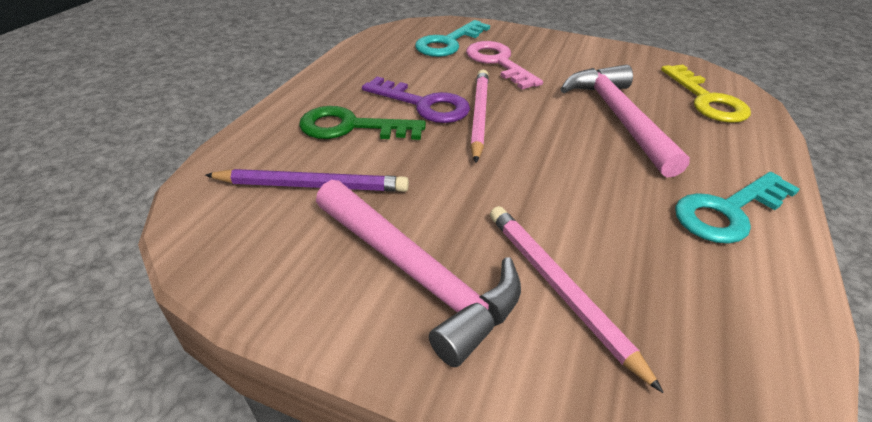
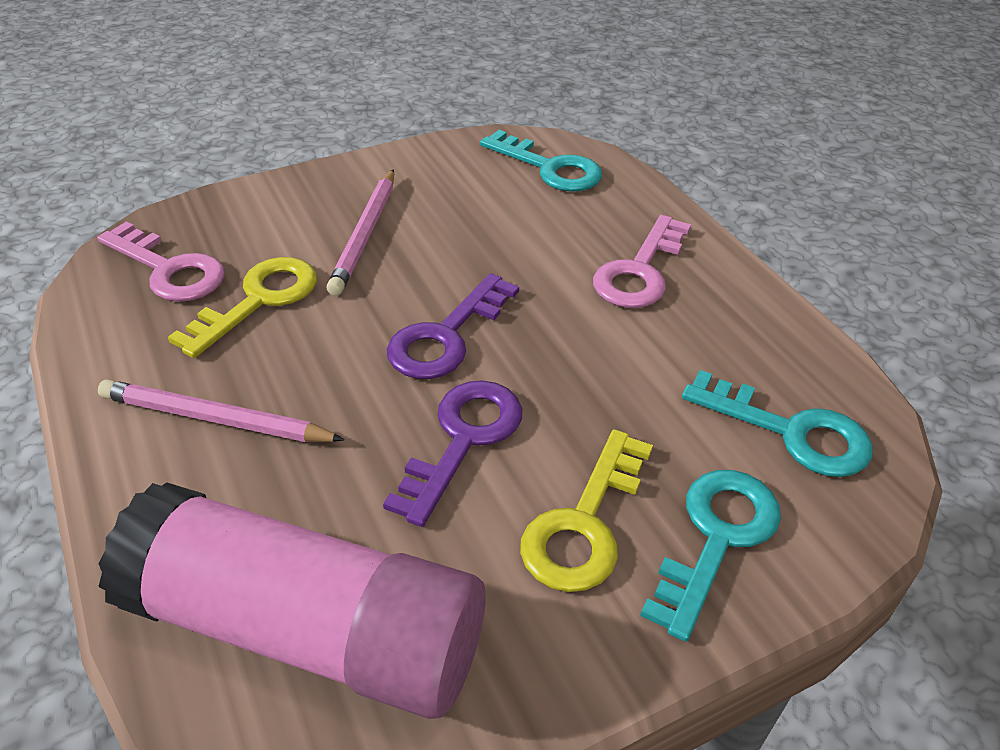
green key: 1 -> 0
pink glue stick: 0 -> 1
pink hammer: 2 -> 0
pink key: 1 -> 2
purple key: 1 -> 2
purple pencil: 1 -> 0
turquoise key: 2 -> 3
yellow key: 1 -> 2

